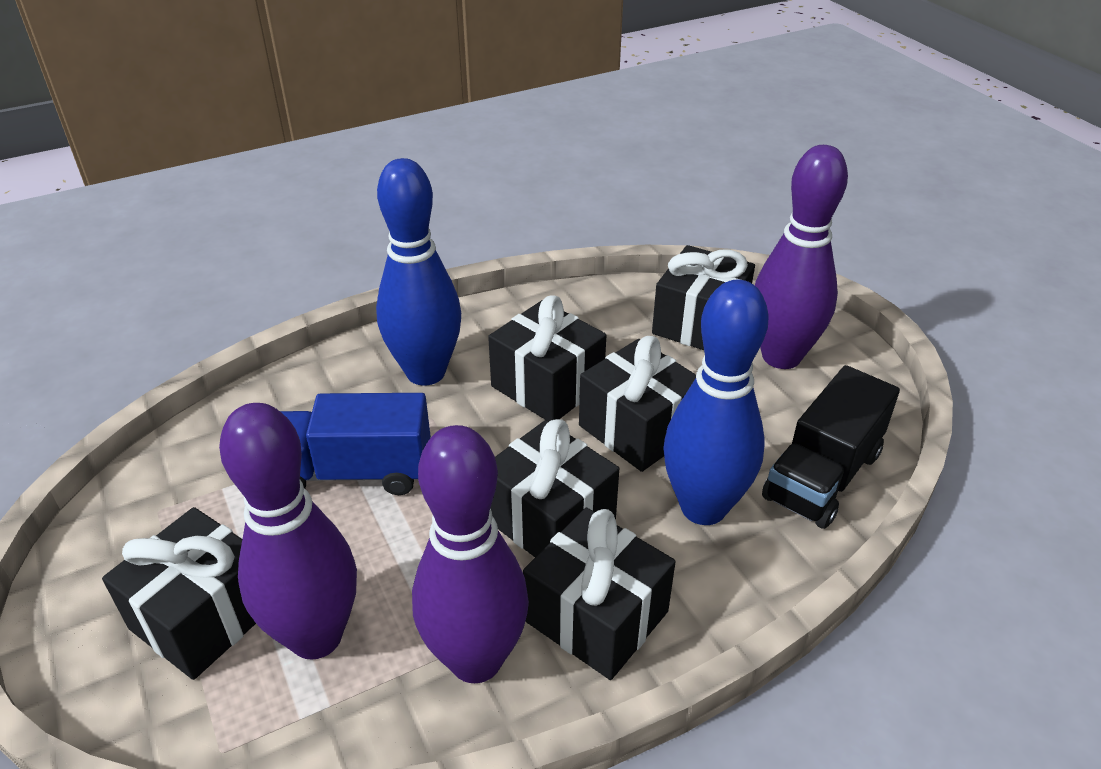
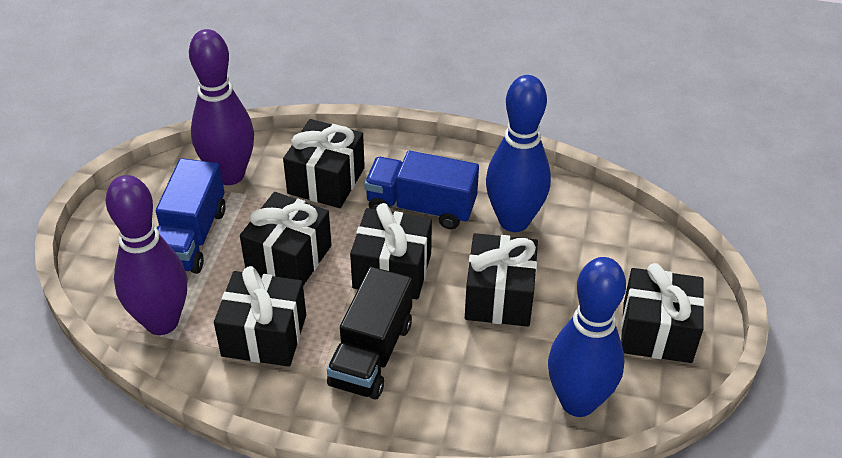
blue truck: 1 -> 2
purple bowling pin: 3 -> 2

